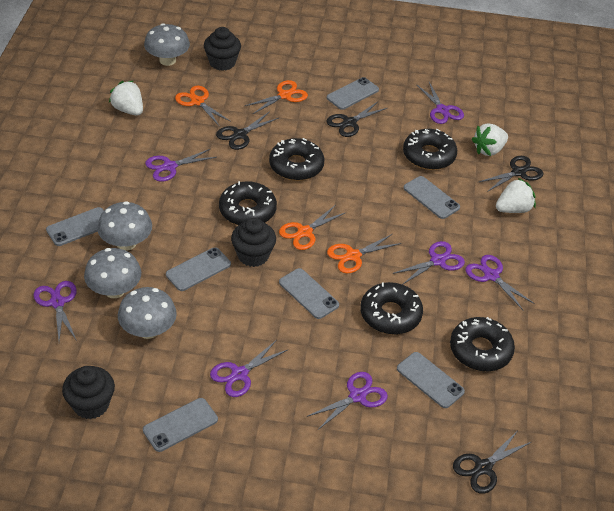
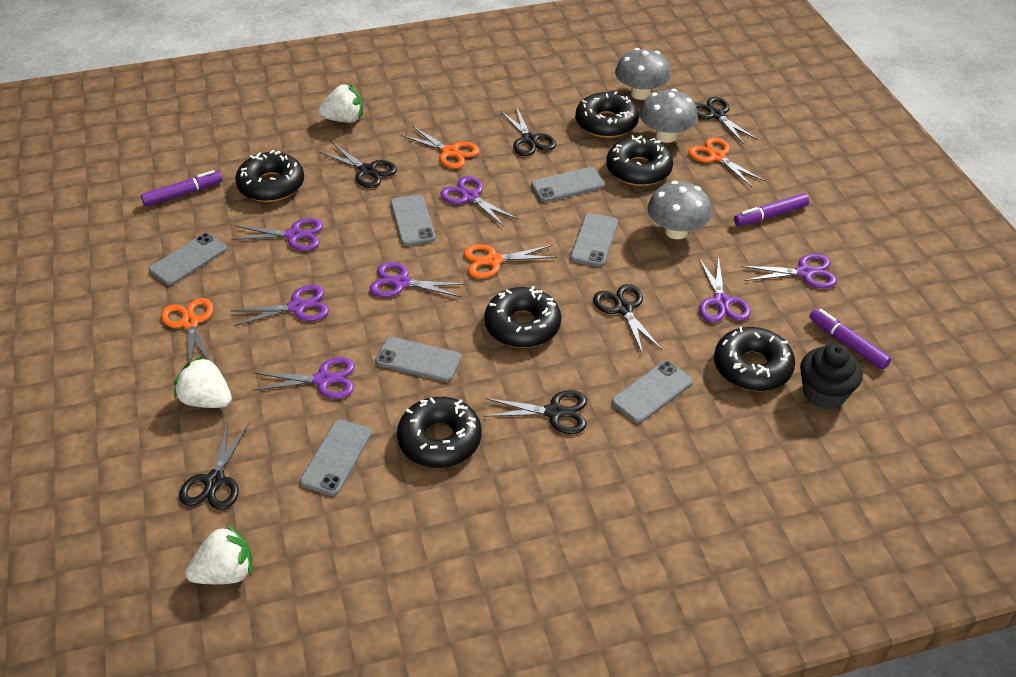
black cupcake: 3 -> 1
black donut: 5 -> 6
black scissors: 4 -> 6
grey mushroom: 4 -> 3
purple marker: 0 -> 3

